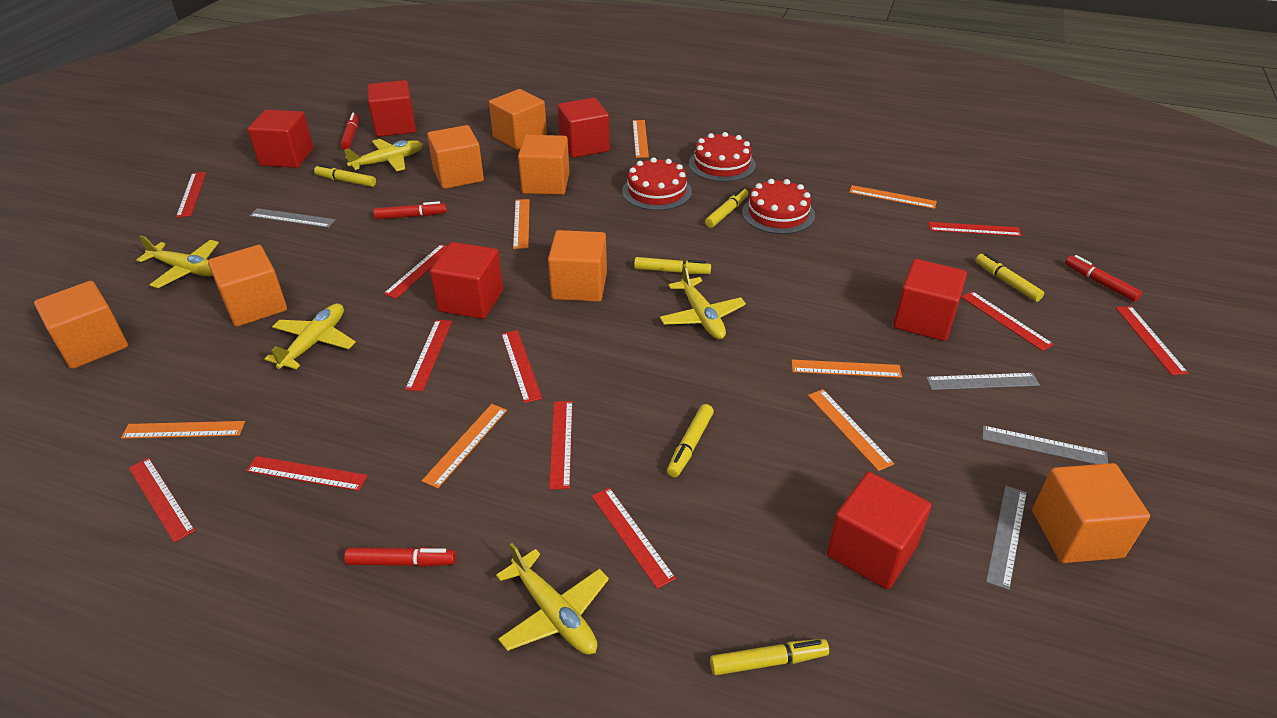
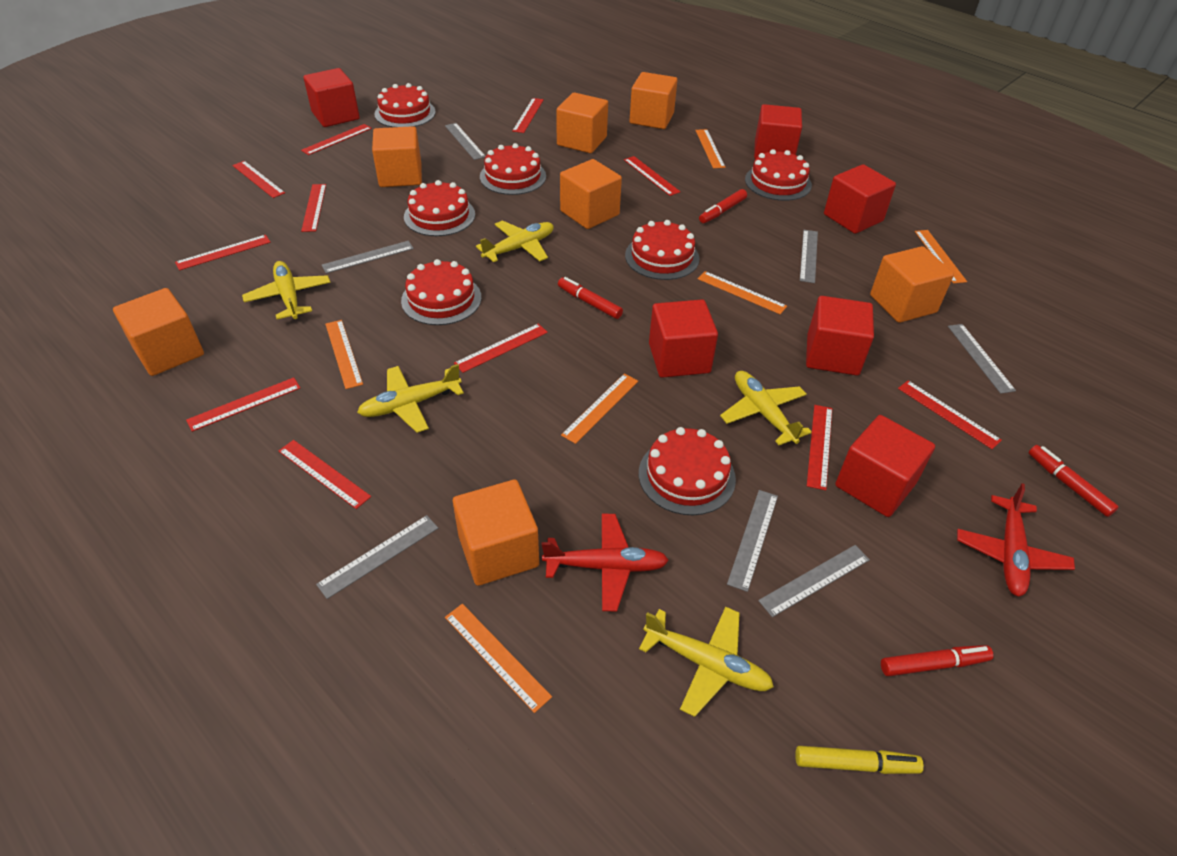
grey ruler: 4 -> 7
orange ruler: 7 -> 6
red cake: 3 -> 7
red plane: 0 -> 2
yellow marker: 6 -> 1

